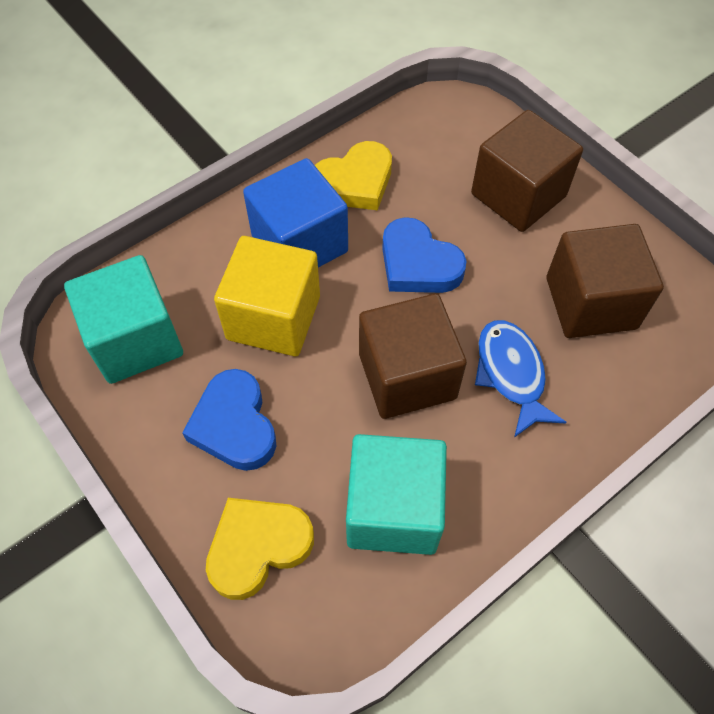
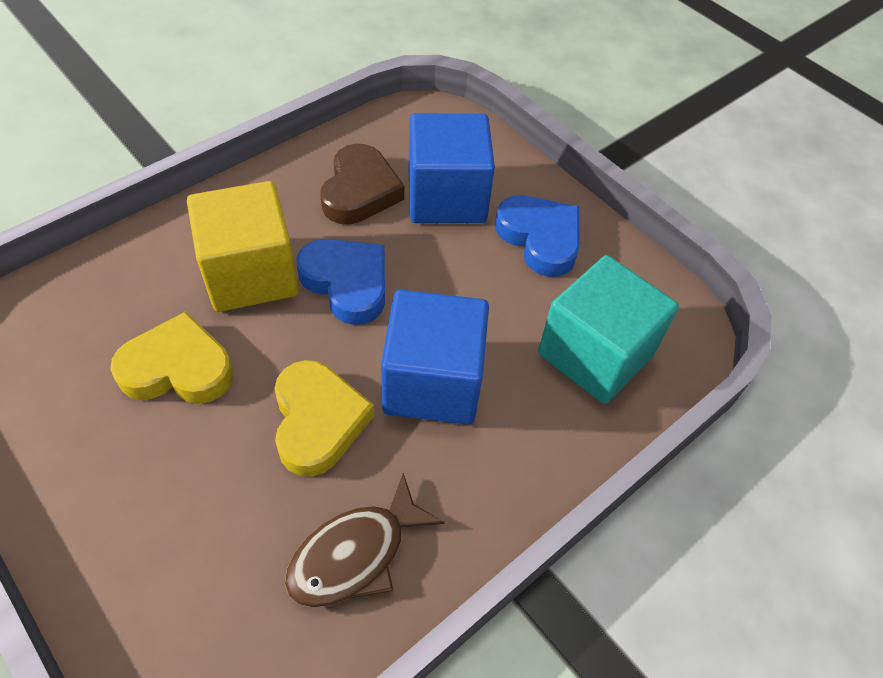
blue cube: 1 -> 2
blue fish: 1 -> 0
brown cube: 3 -> 0
brown fish: 0 -> 1
brown heart: 0 -> 1
turquoise cube: 2 -> 1

